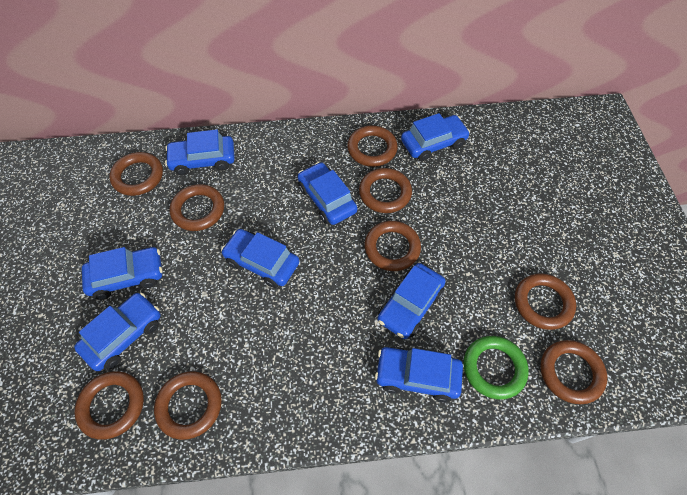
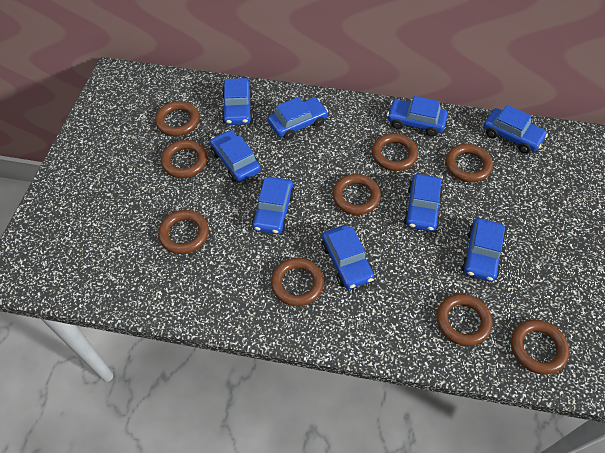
blue car: 8 -> 9
green ring: 1 -> 0

